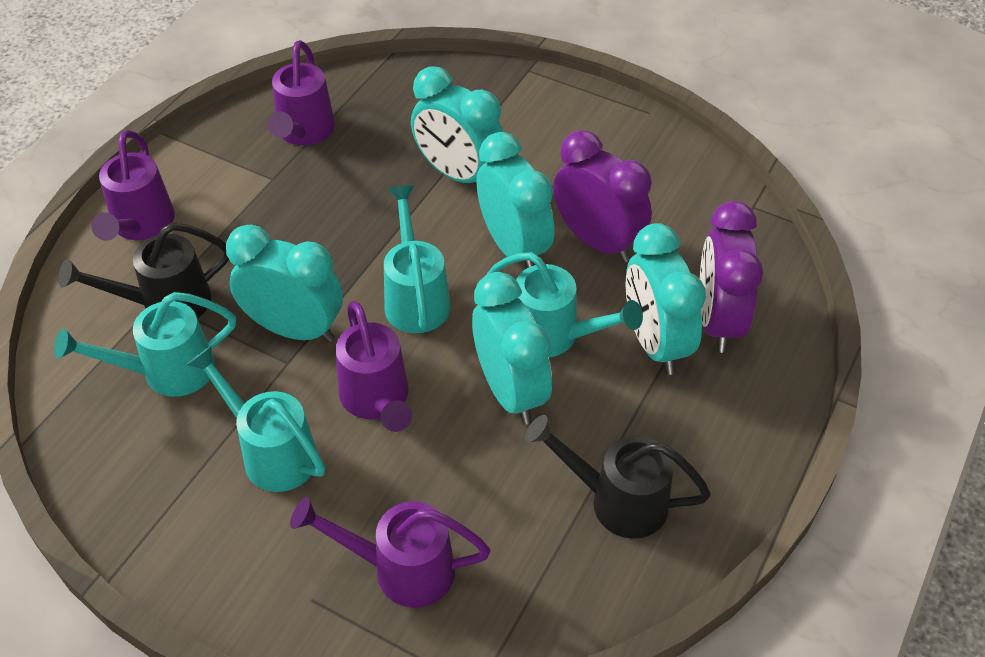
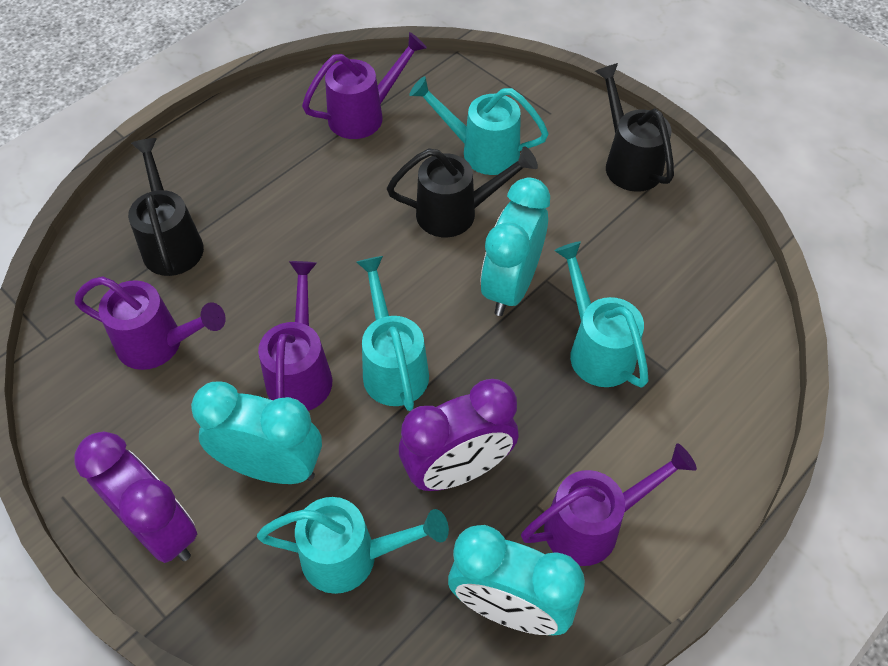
black watering can: 2 -> 3
turquoise clock: 5 -> 3

